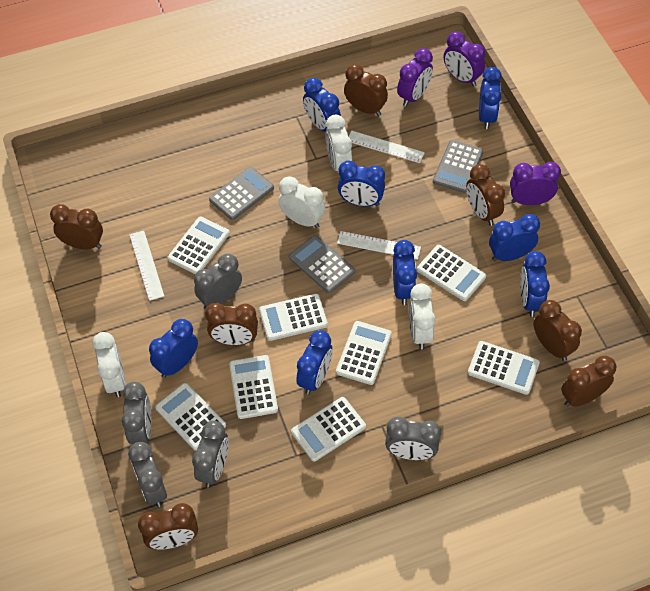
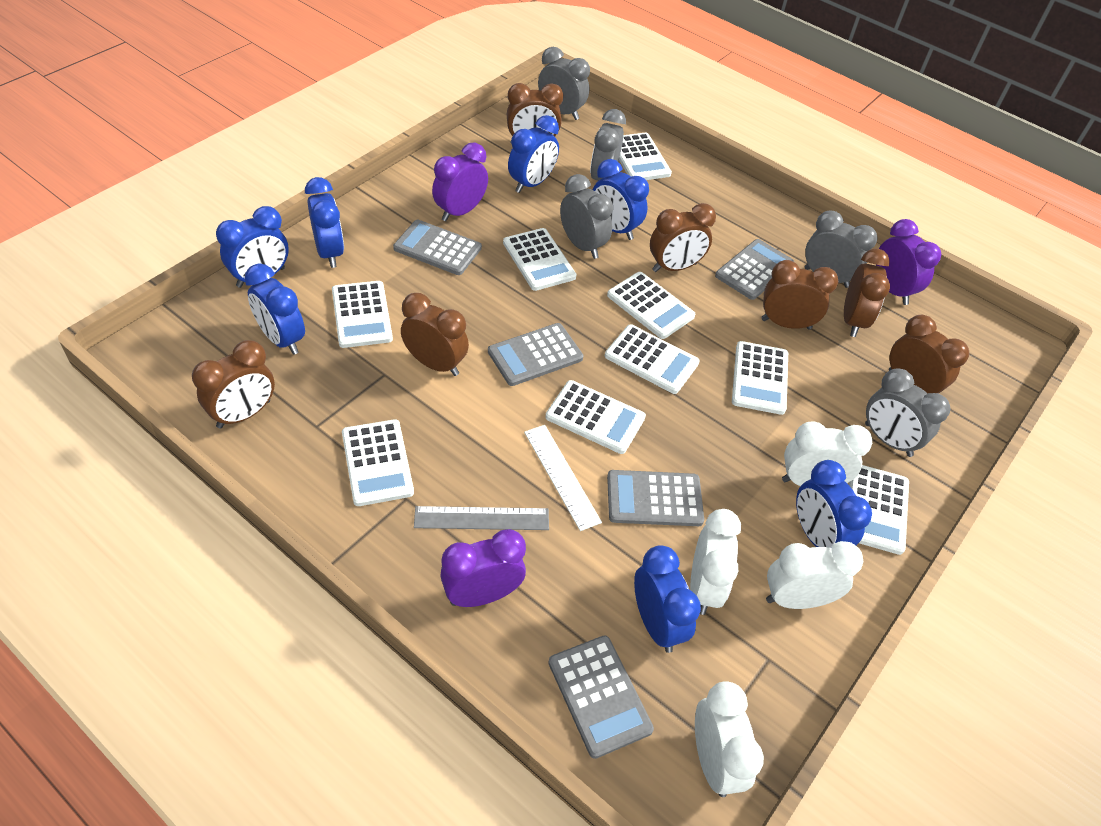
blue clock: 8 -> 7
grey calculator: 3 -> 5
grey ruler: 0 -> 1
white calculator: 8 -> 9
white ruler: 3 -> 1

